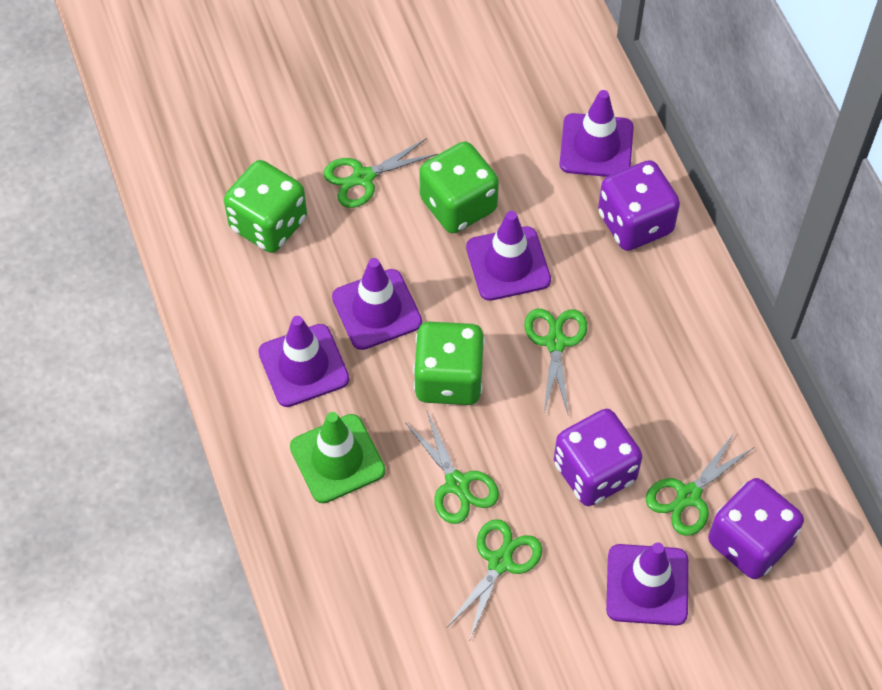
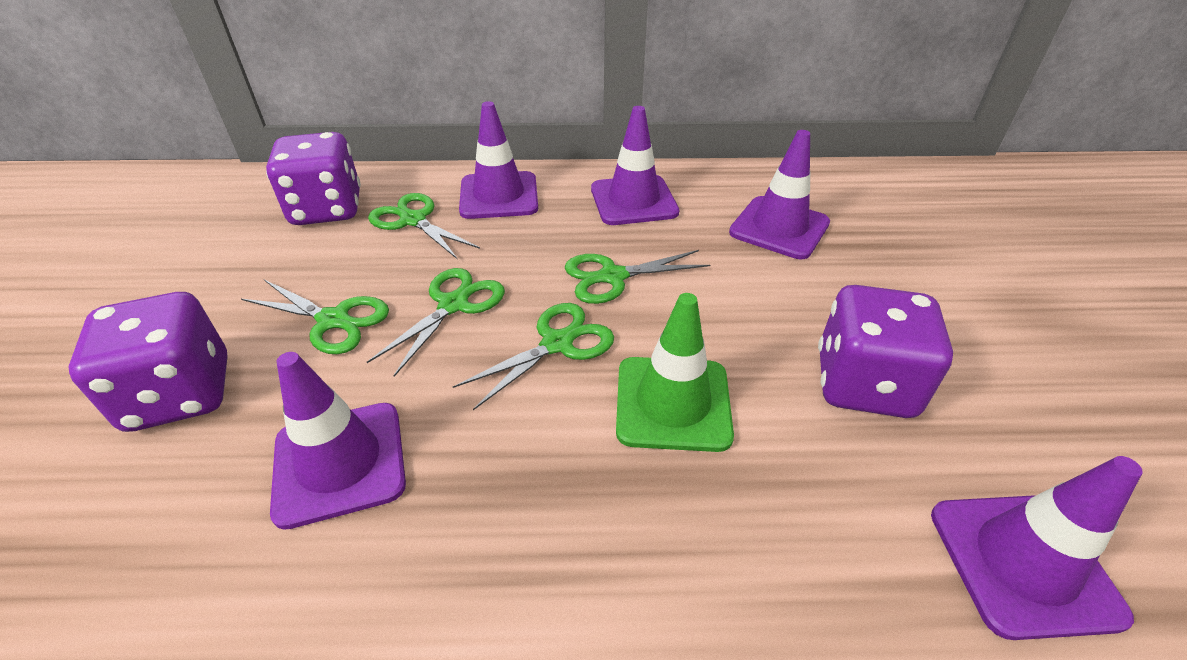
green dice: 3 -> 0

